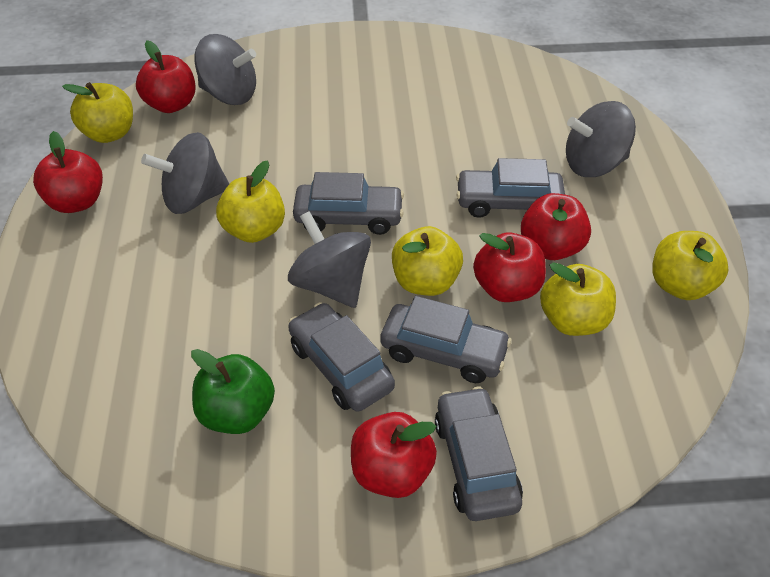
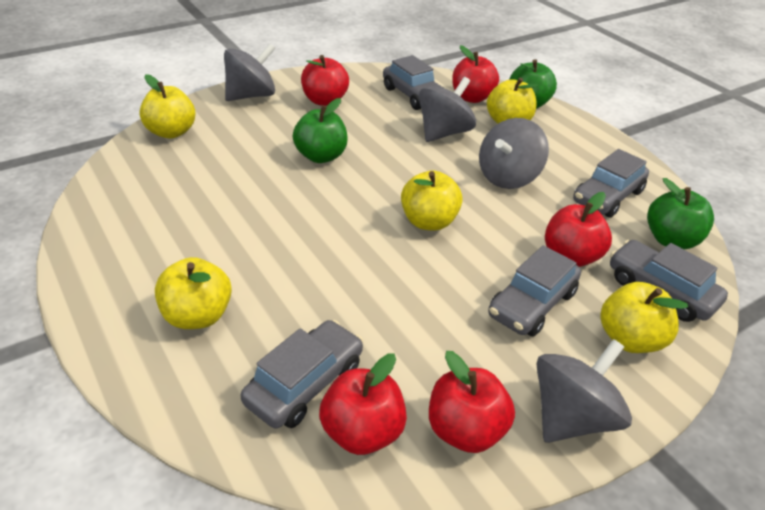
green apple: 1 -> 3

